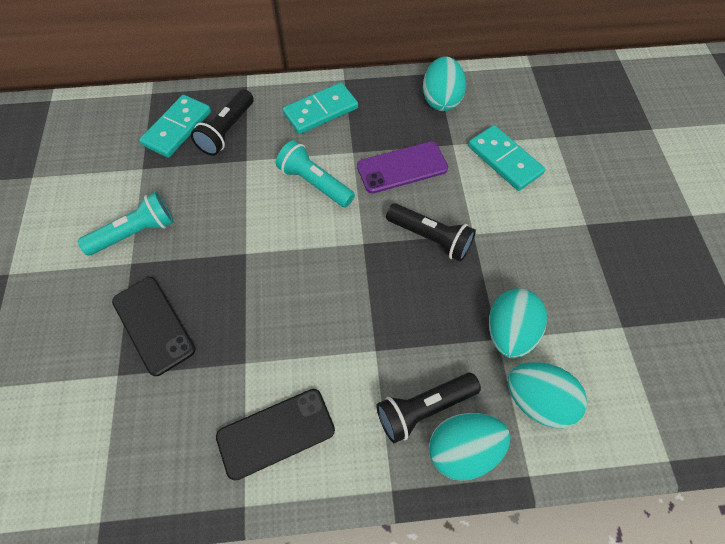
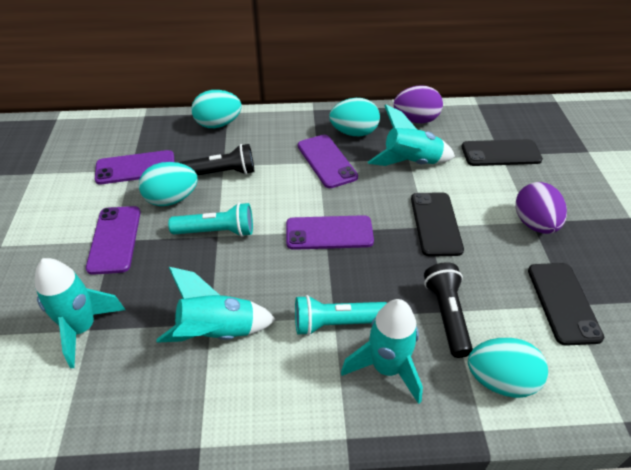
black flashlight: 3 -> 2
black phone: 2 -> 3
purple egg: 0 -> 2
purple phone: 1 -> 4
turquoise domino: 3 -> 0
turquoise rocket: 0 -> 4

